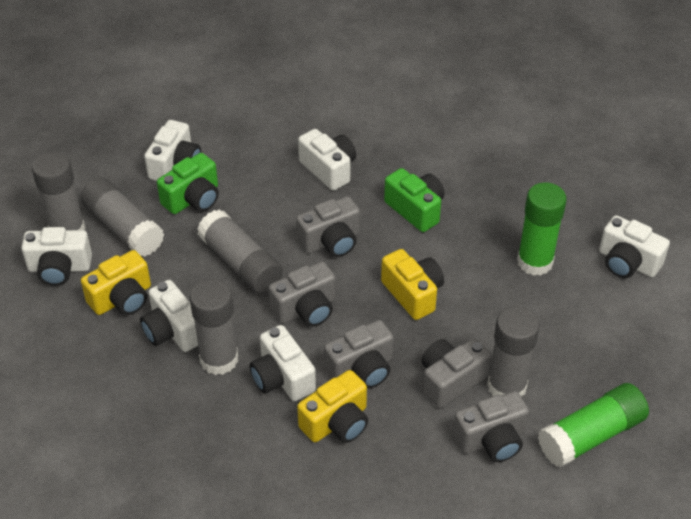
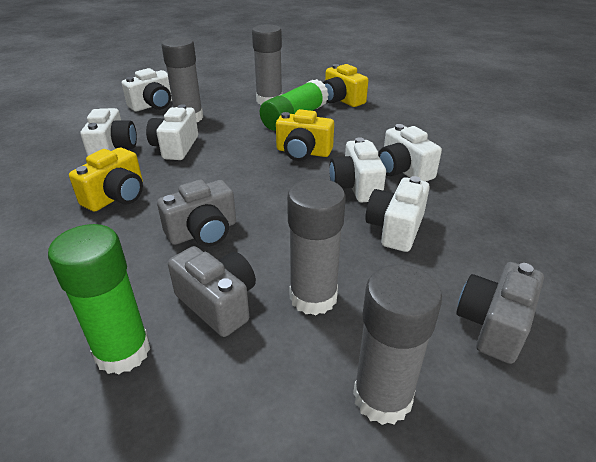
green camera: 2 -> 0
grey camera: 5 -> 3
grey glue stick: 5 -> 4

